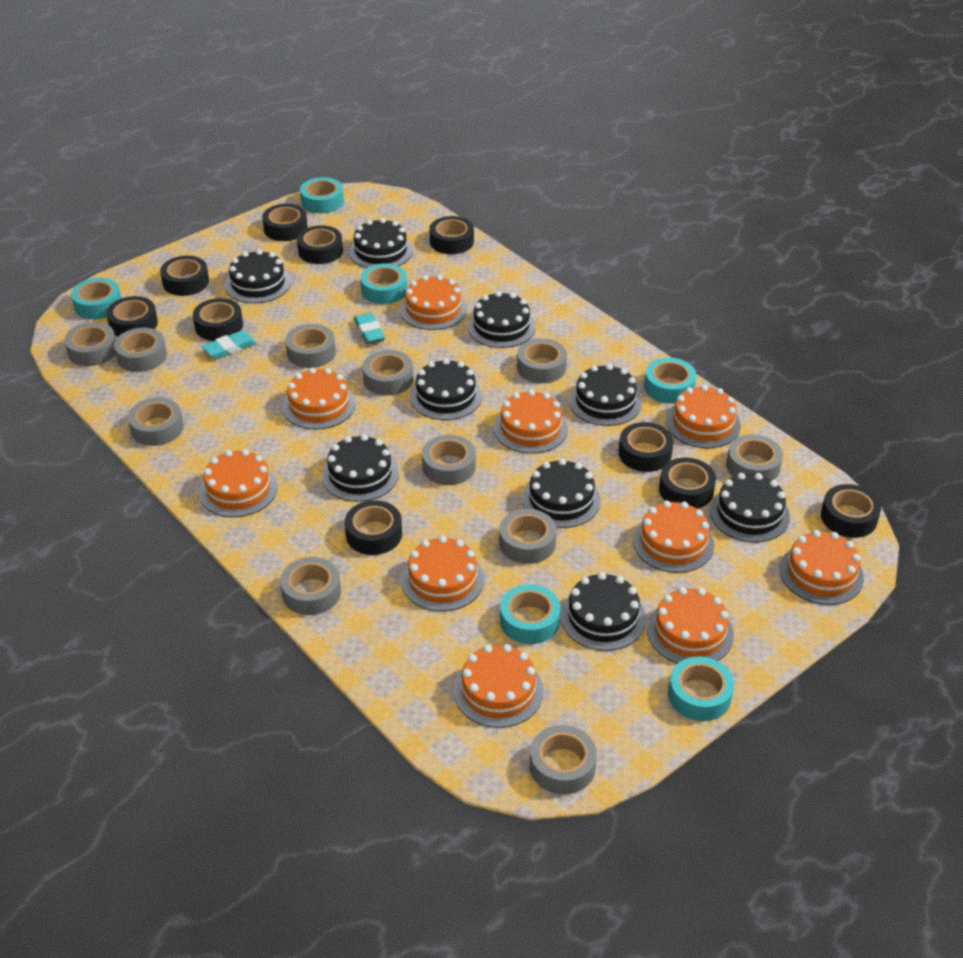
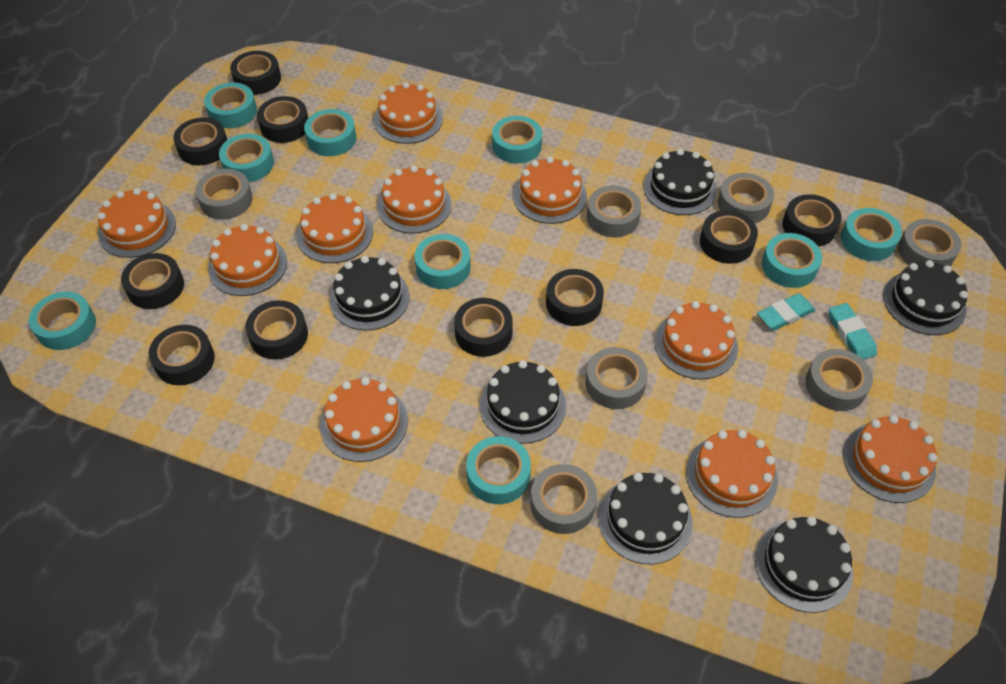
black cake: 9 -> 6
grey tape: 11 -> 7
turquoise tape: 6 -> 9

